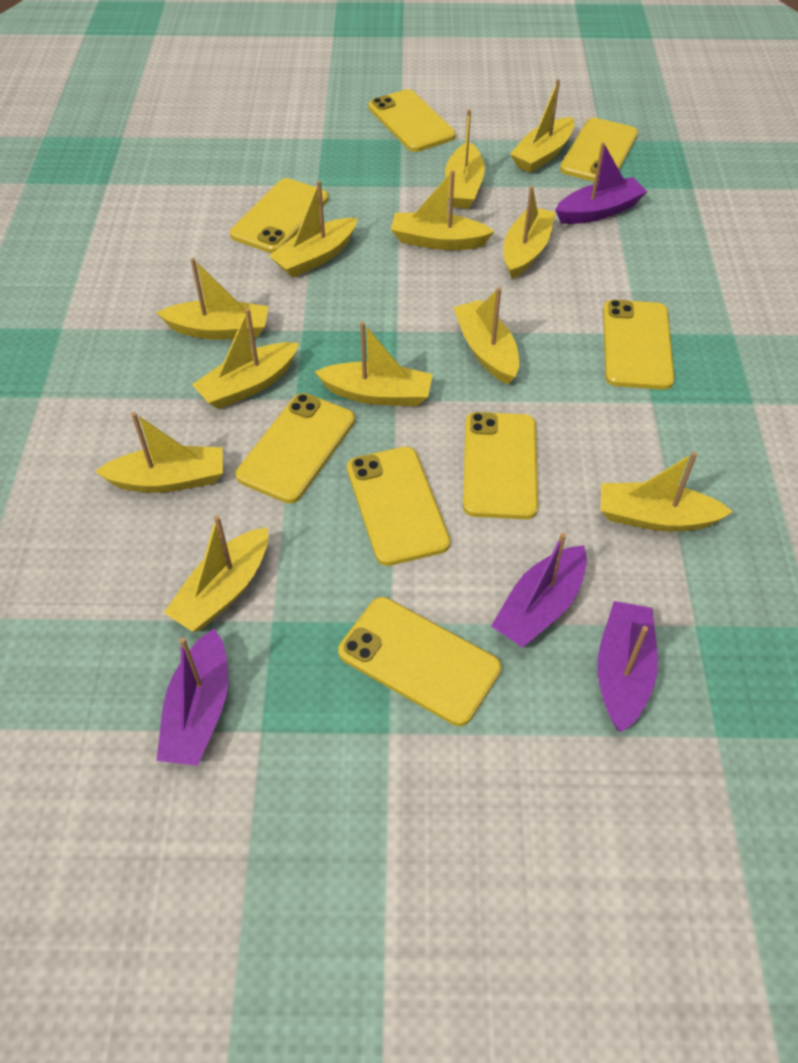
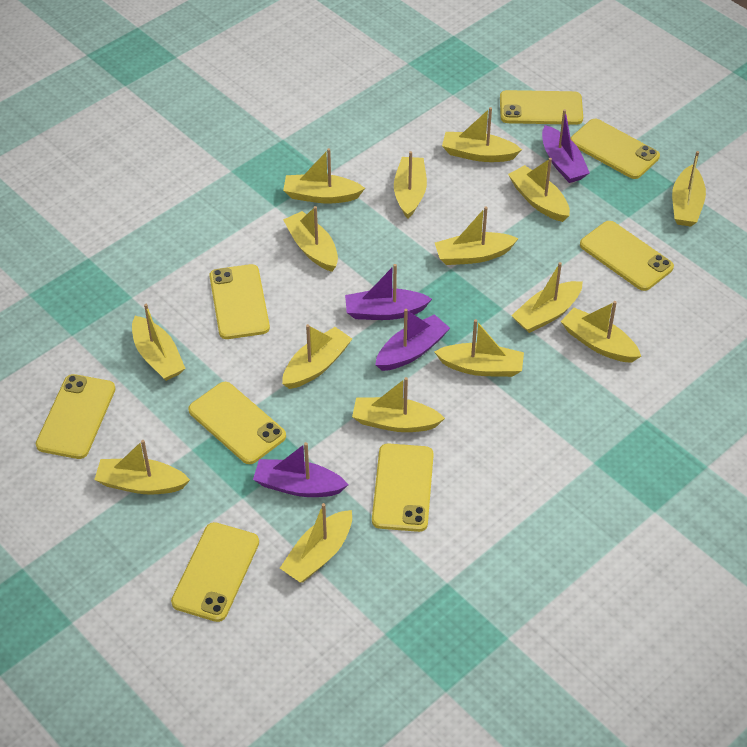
yellow boat: 12 -> 15

